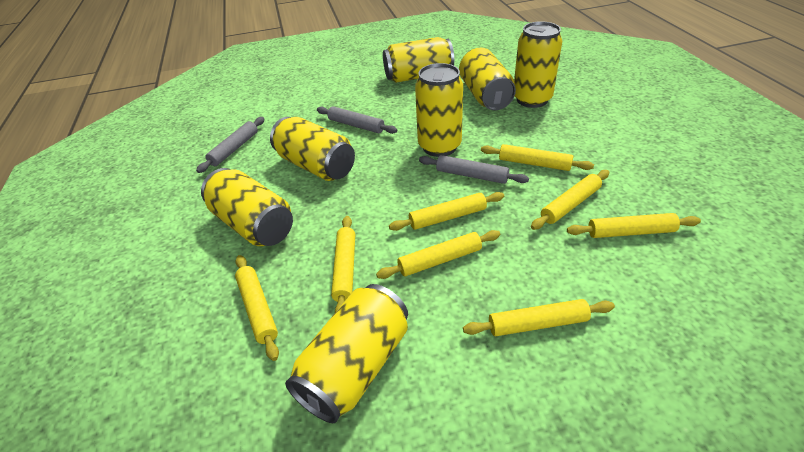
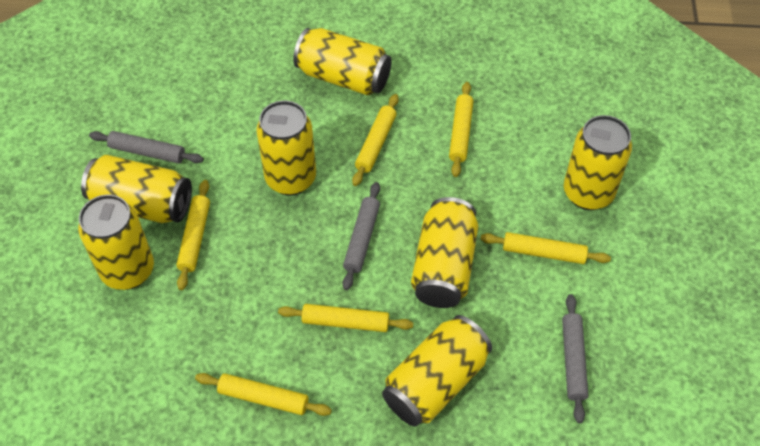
yellow rolling pin: 8 -> 6

